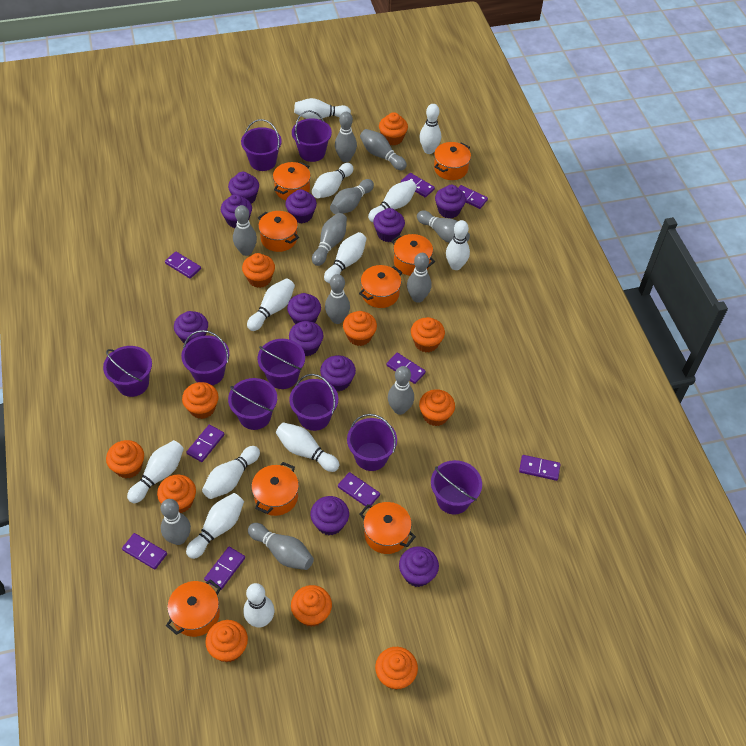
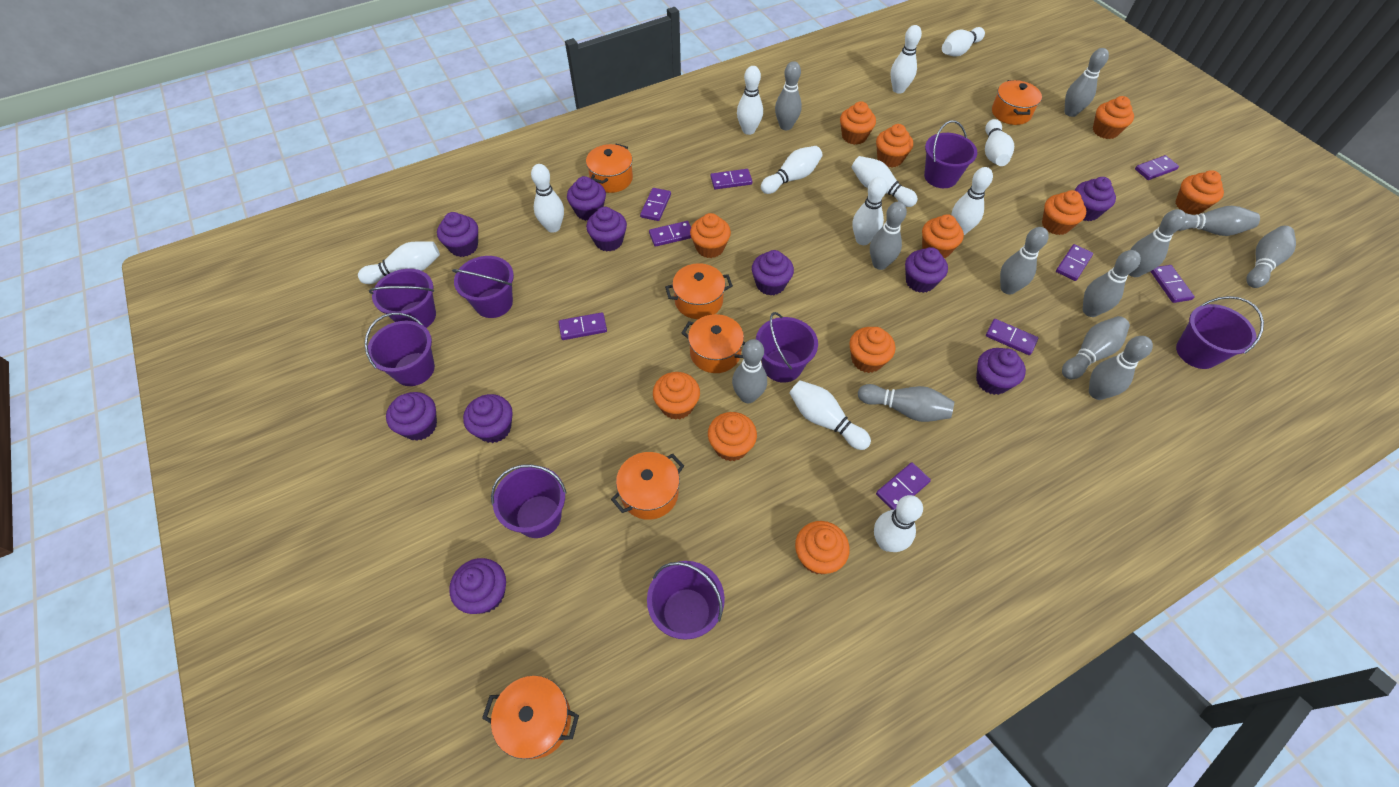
grey bowling pin: 11 -> 12
orange pot: 8 -> 6
purple bucket: 9 -> 8
purple cupcake: 11 -> 10

